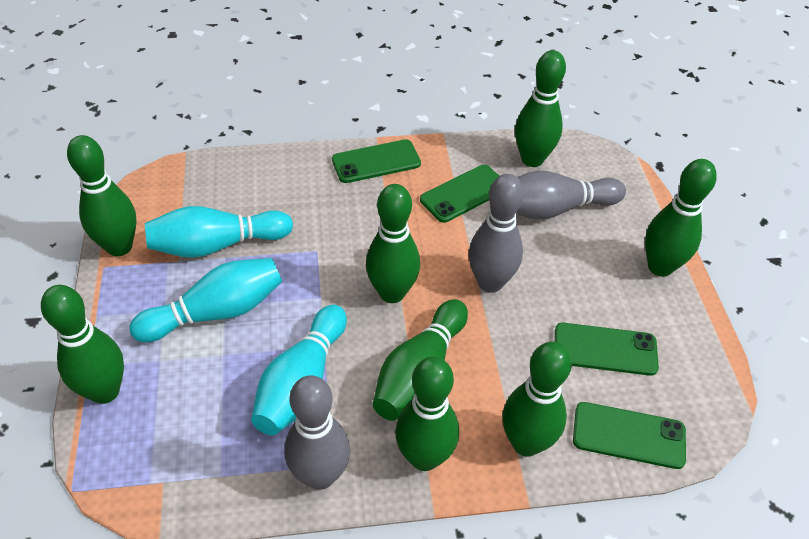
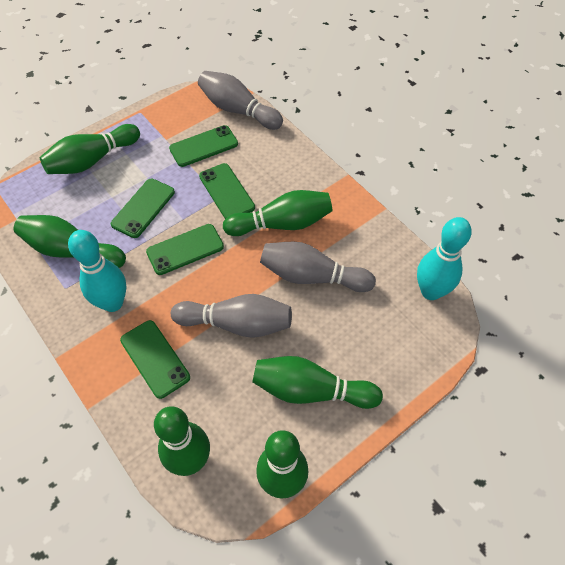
green bowling pin: 8 -> 6
green phone: 4 -> 5
turquoise bowling pin: 3 -> 2

